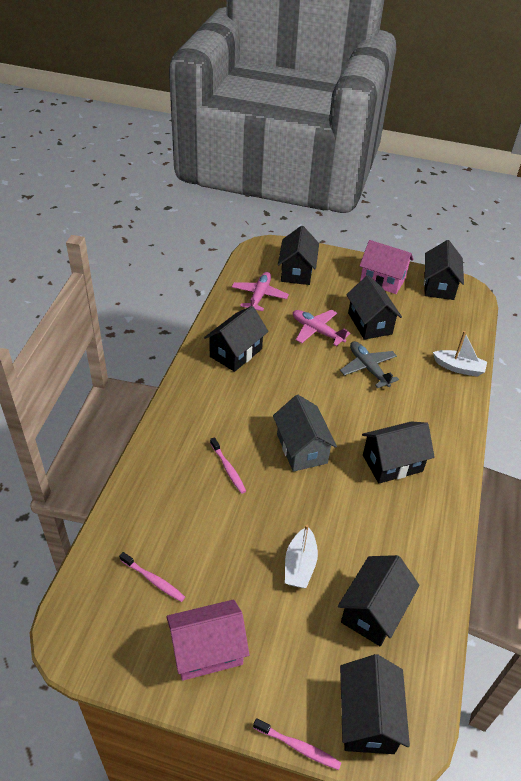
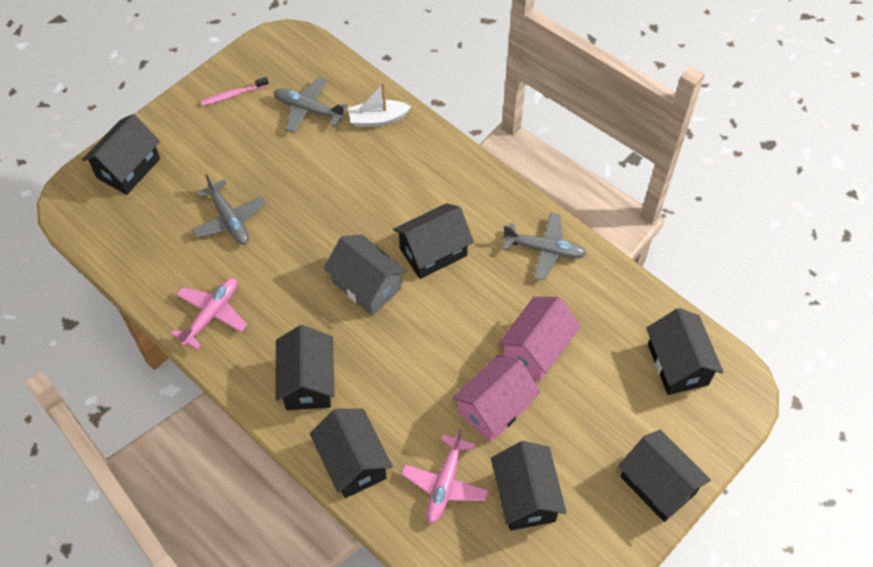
grey plane: 1 -> 3
pink toothbrush: 3 -> 1
white boat: 2 -> 1

